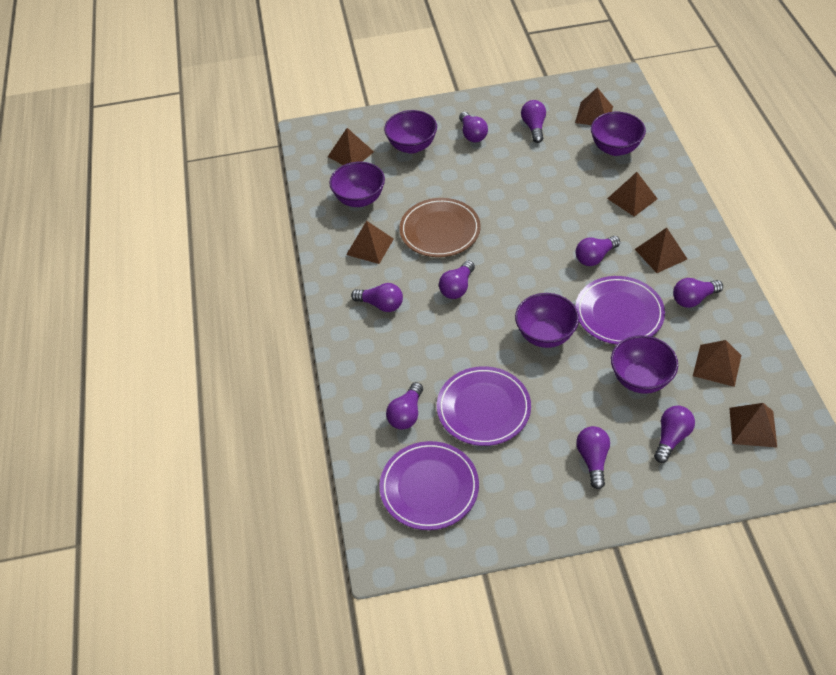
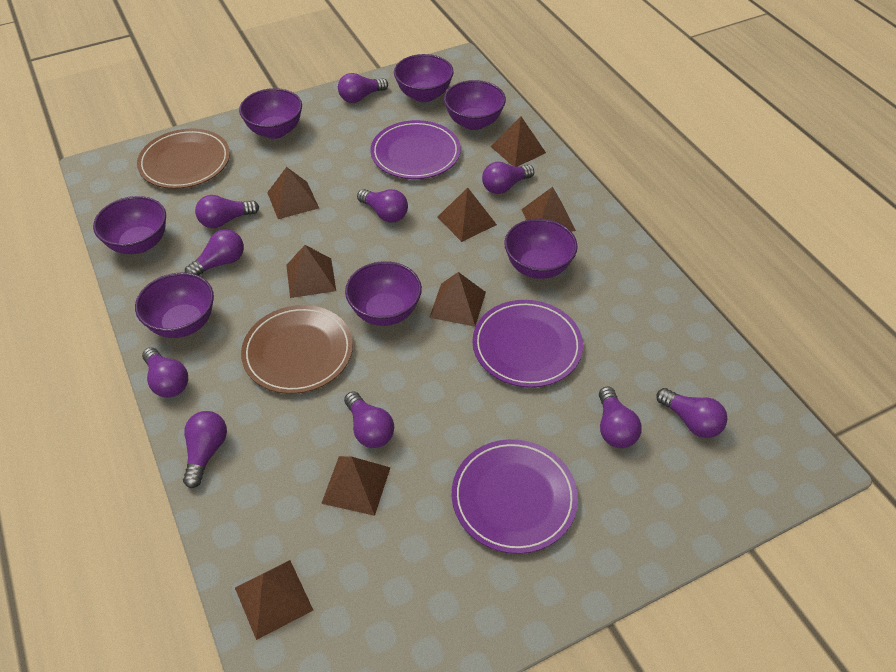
brown plate: 1 -> 2
brown pyramid: 7 -> 8
purple bowl: 5 -> 7
purple light bulb: 9 -> 10

